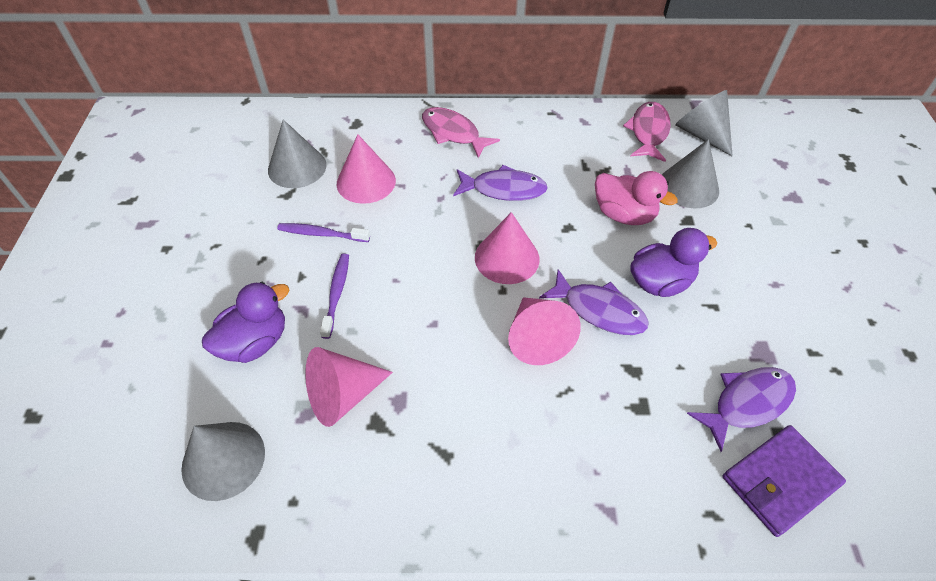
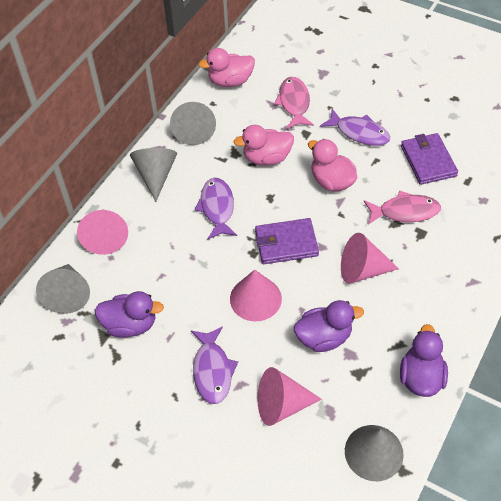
pink duck: 1 -> 3
purple duck: 2 -> 3
purple toothbrush: 2 -> 0
purple wallet: 1 -> 2

